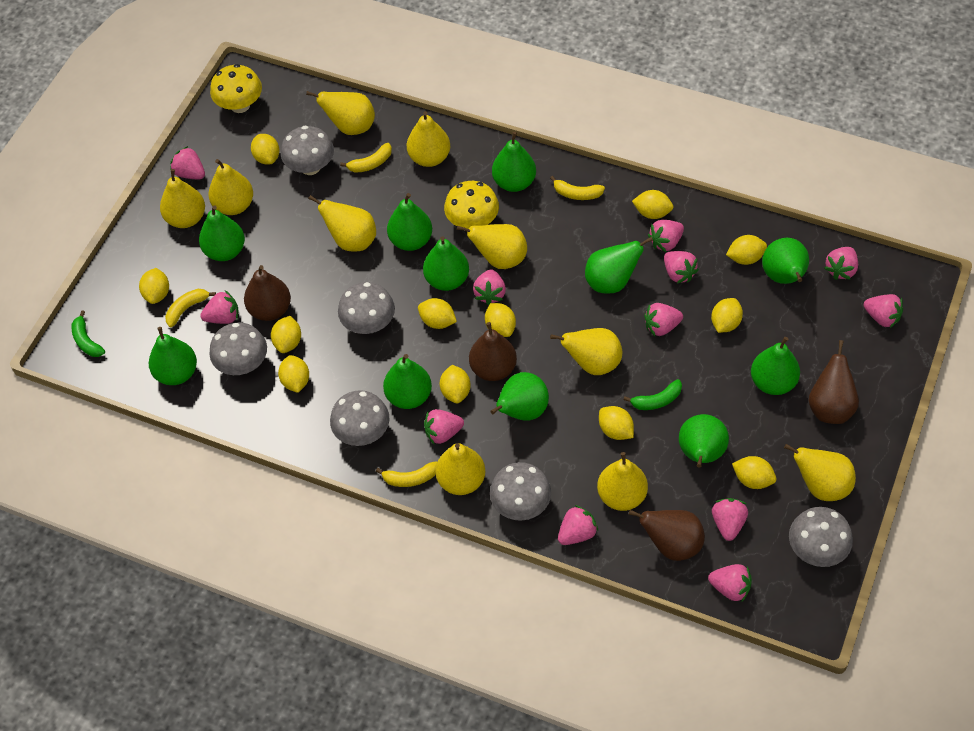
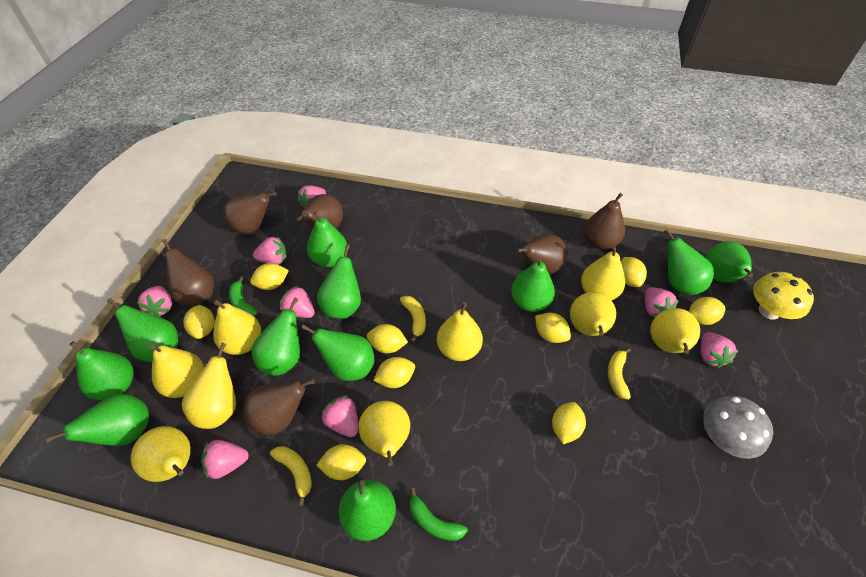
brown pear: 4 -> 6
grey mushroom: 6 -> 1
pink strawberry: 12 -> 8
yellow banana: 4 -> 3
yellow lemon: 12 -> 9
yellow mushroom: 2 -> 1
yellow pear: 10 -> 9

